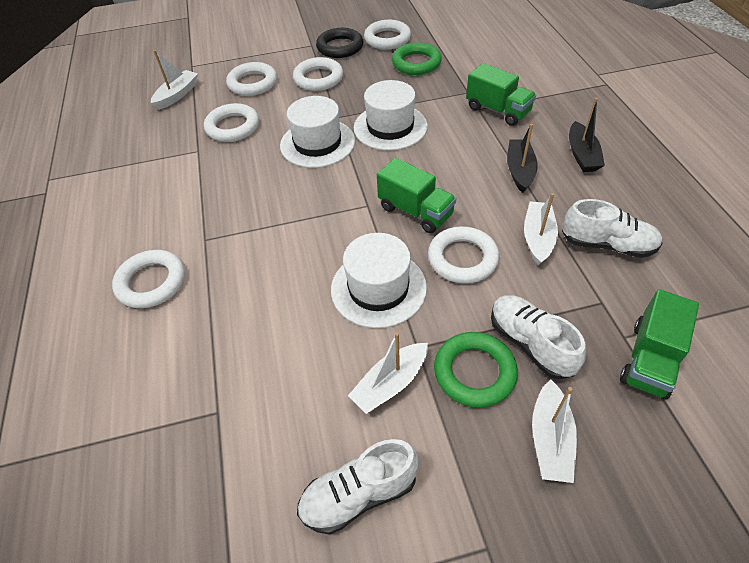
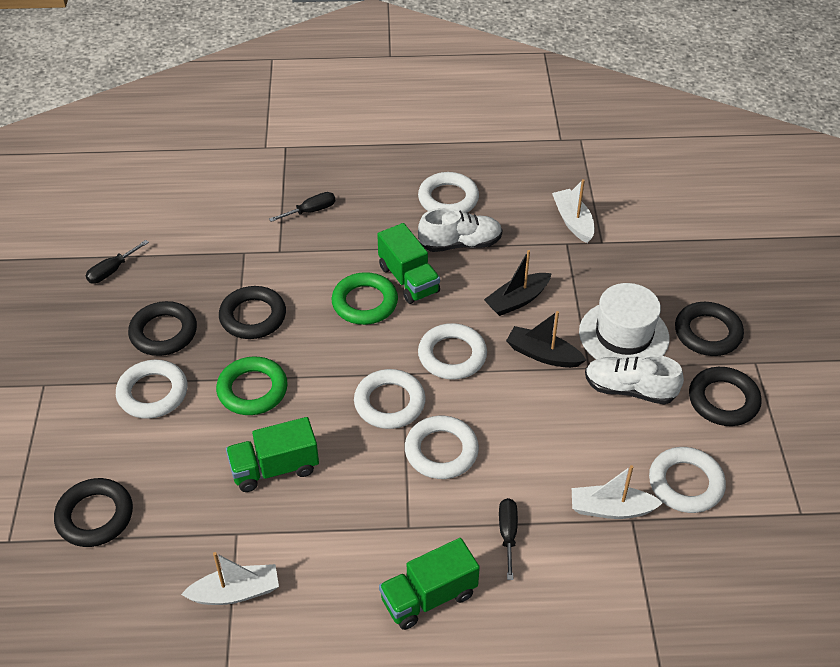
black ring: 1 -> 5
black screwdriver: 0 -> 3
white boat: 4 -> 3
white hat: 3 -> 1
white shoe: 3 -> 2

